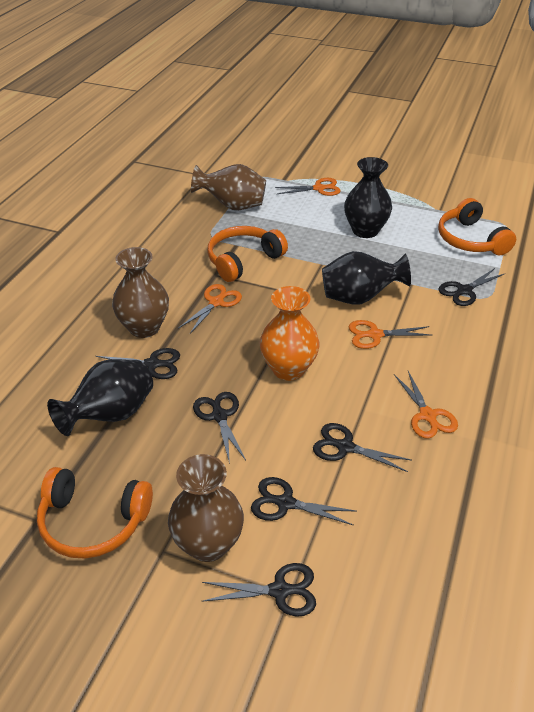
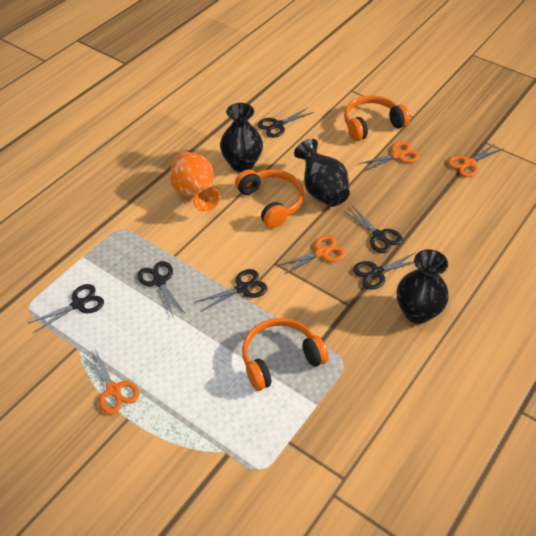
brown vase: 3 -> 0

